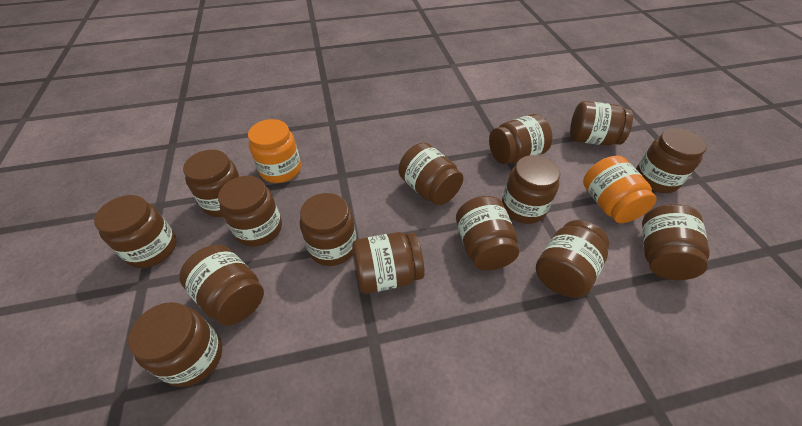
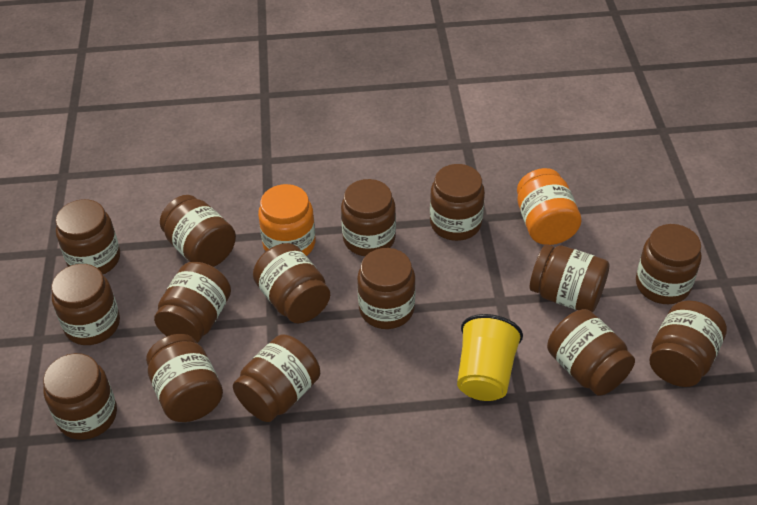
yellow cup: 0 -> 1

